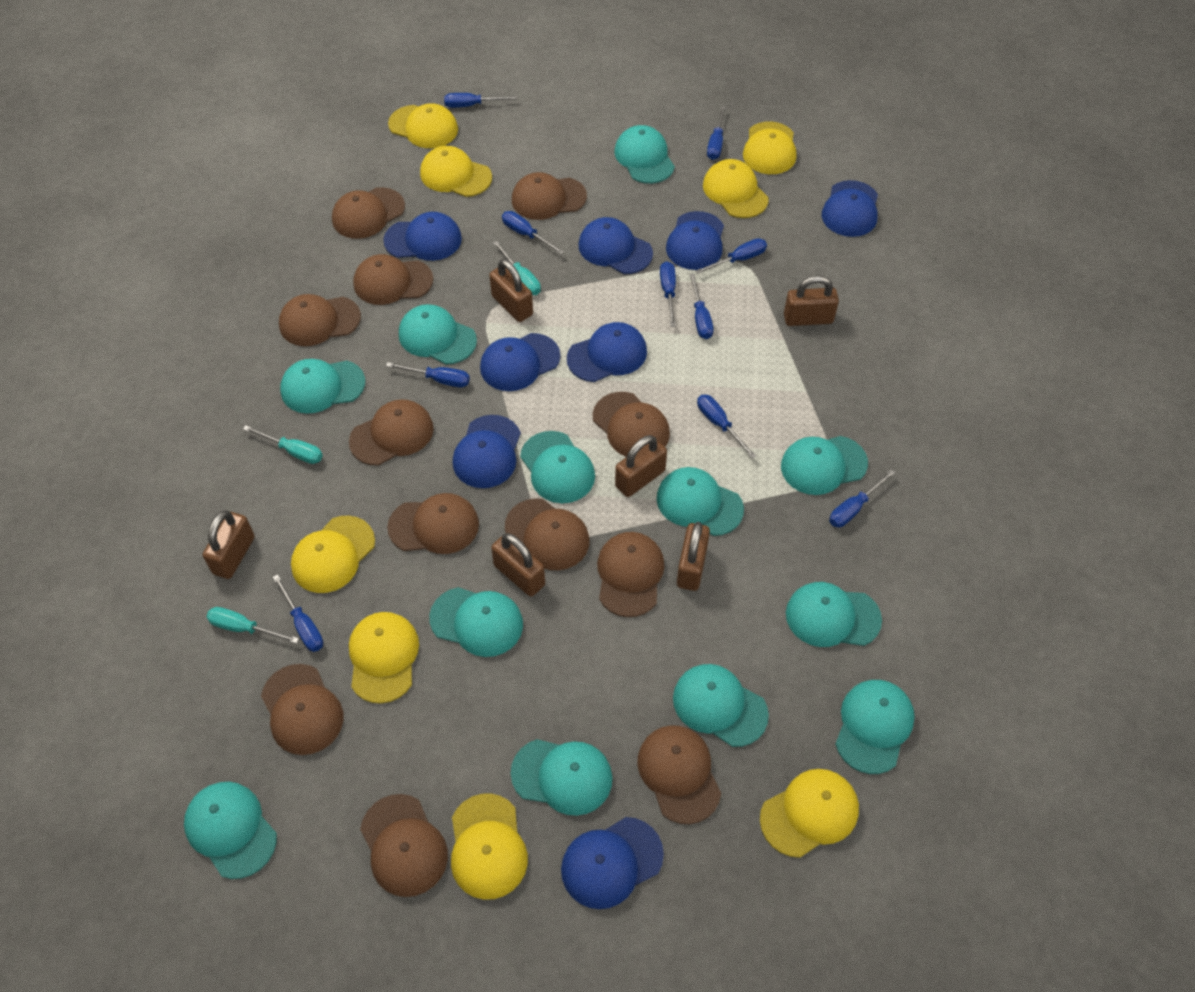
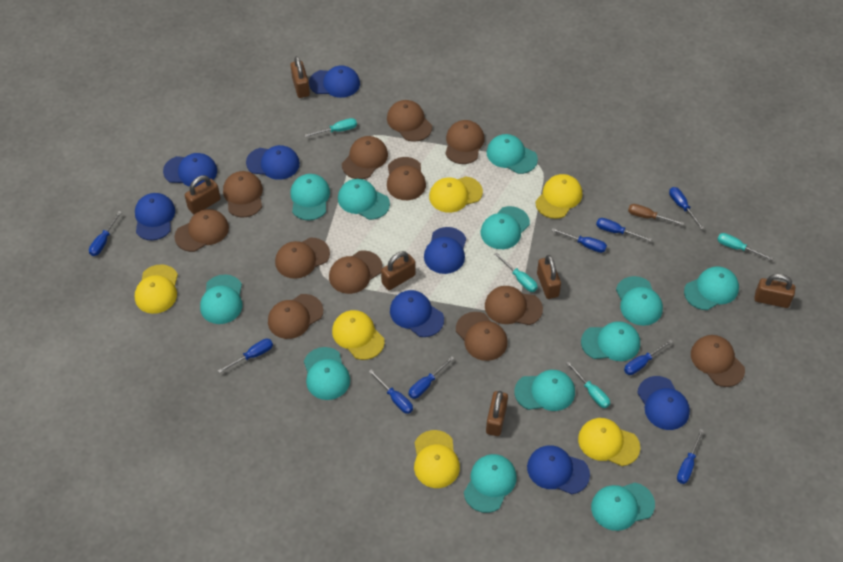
blue screwdriver: 10 -> 9
brown screwdriver: 0 -> 1
turquoise screwdriver: 3 -> 4
yellow cap: 8 -> 6

